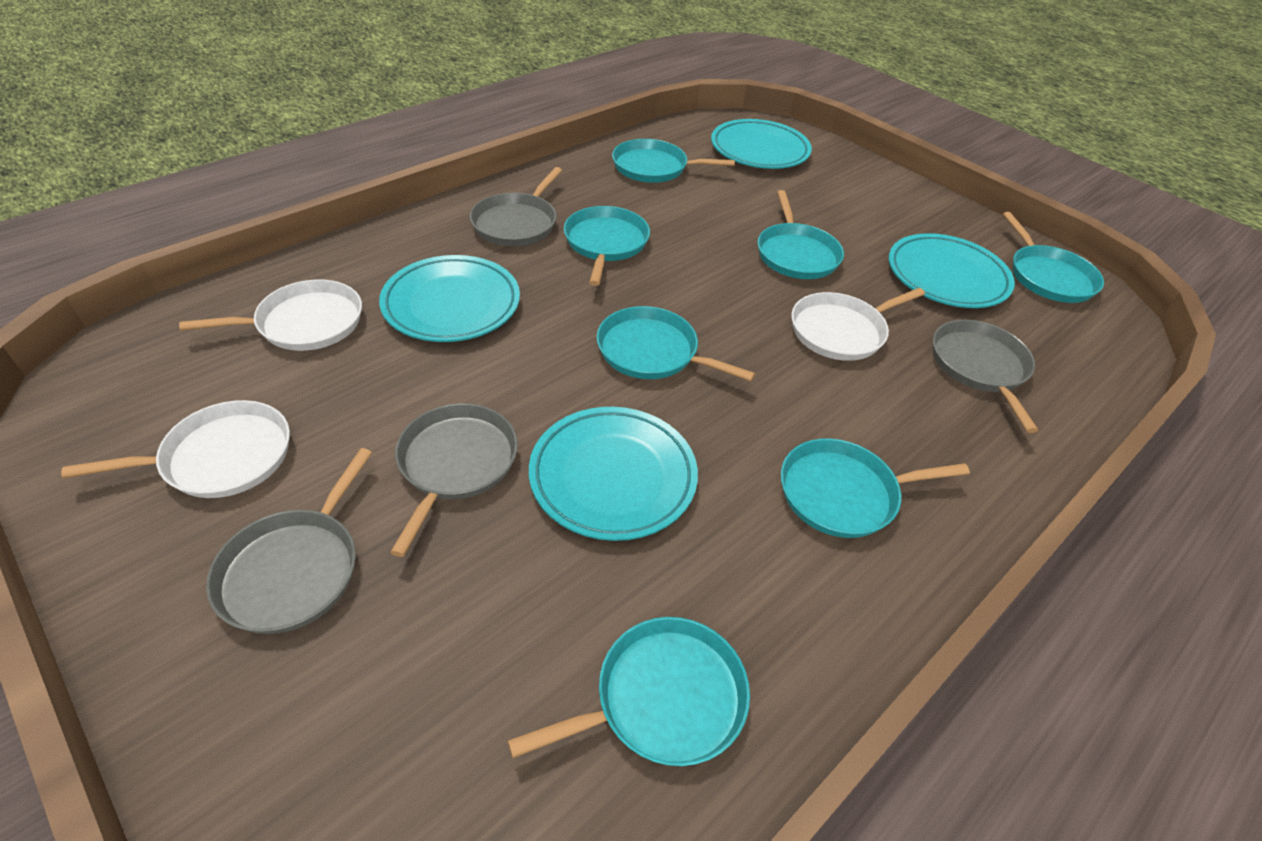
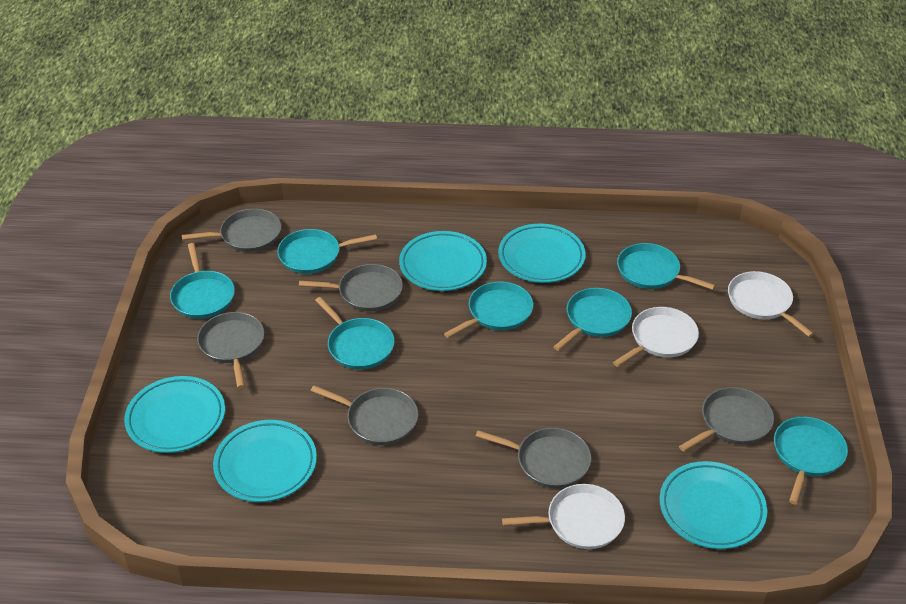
grey pan: 4 -> 6
turquoise plate: 4 -> 5

